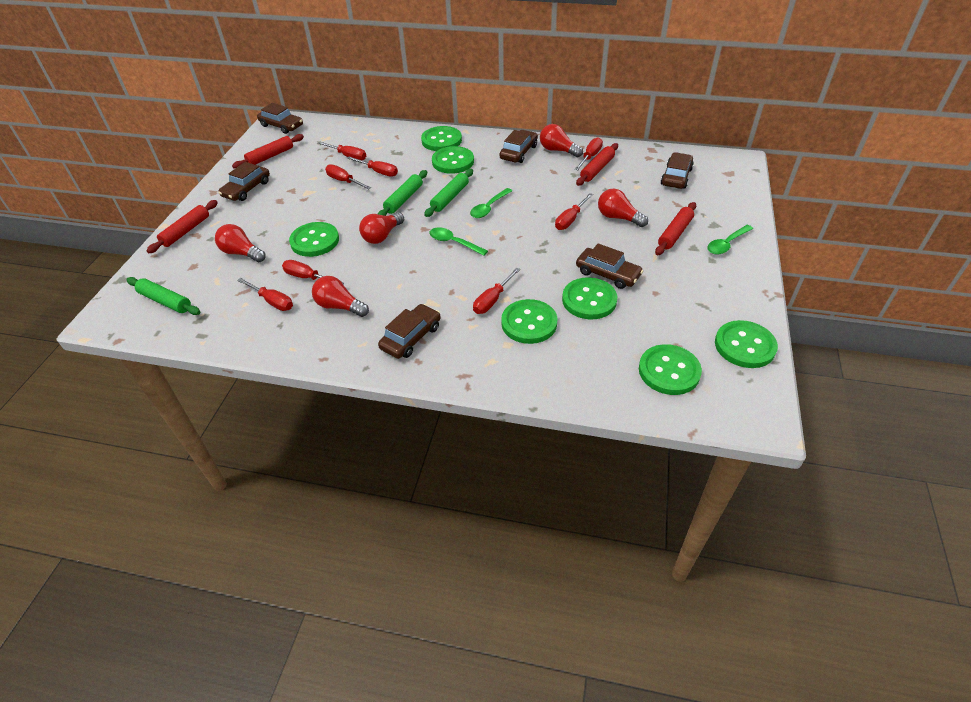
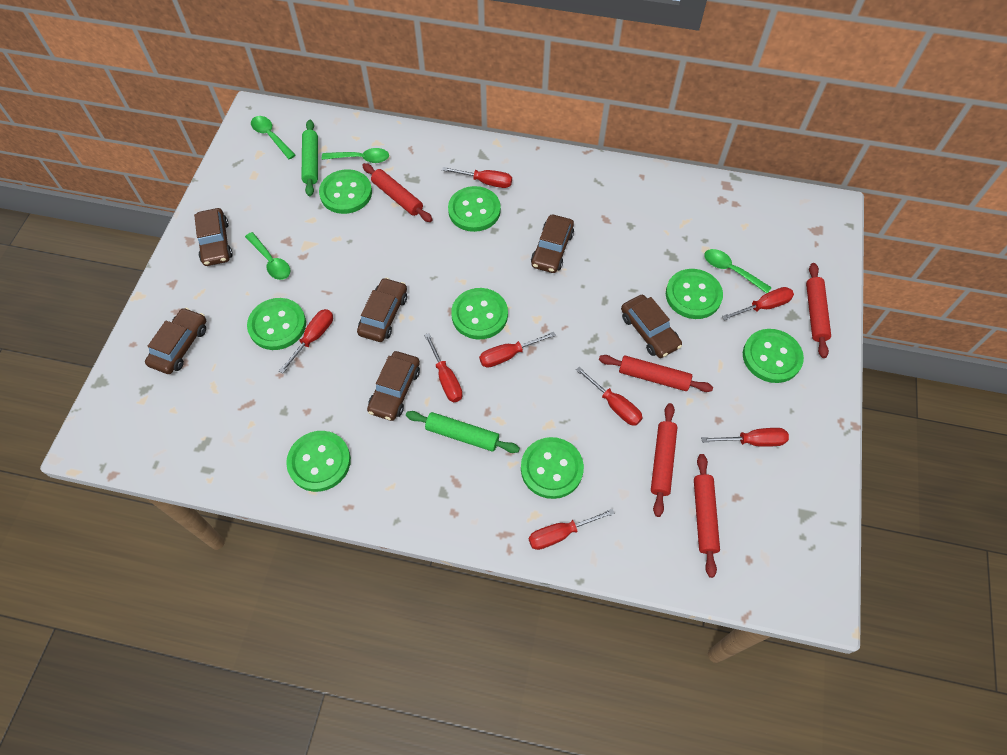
green button: 7 -> 8
green rolling pin: 3 -> 2
green spoon: 3 -> 4
red light bulb: 5 -> 0
red rolling pin: 4 -> 5

